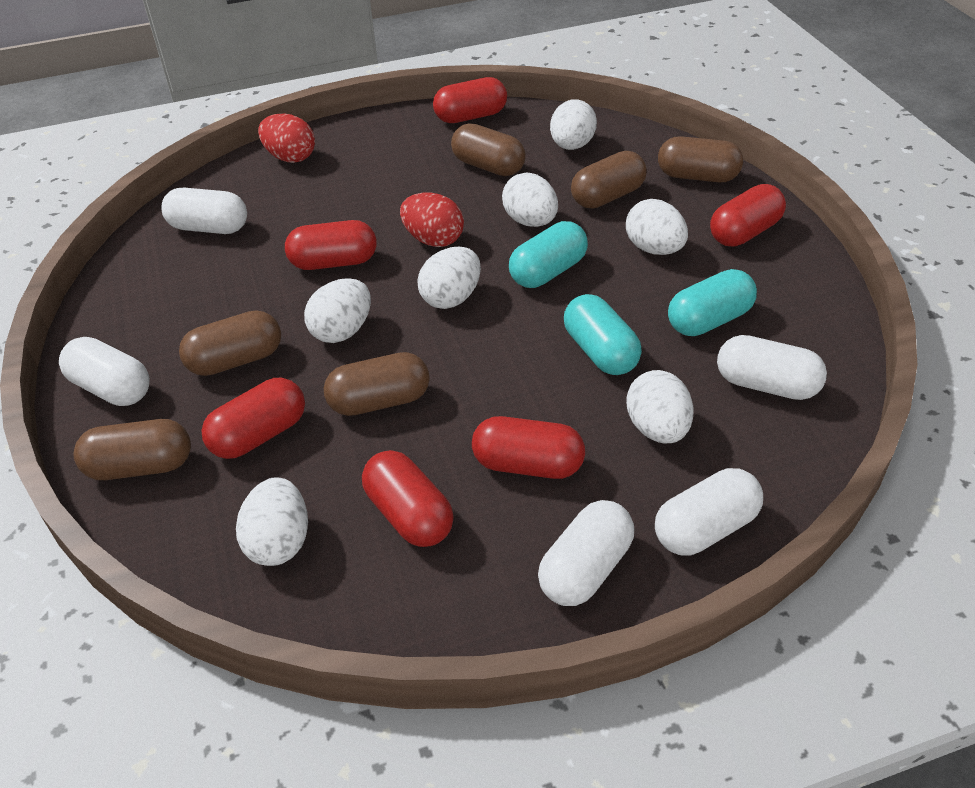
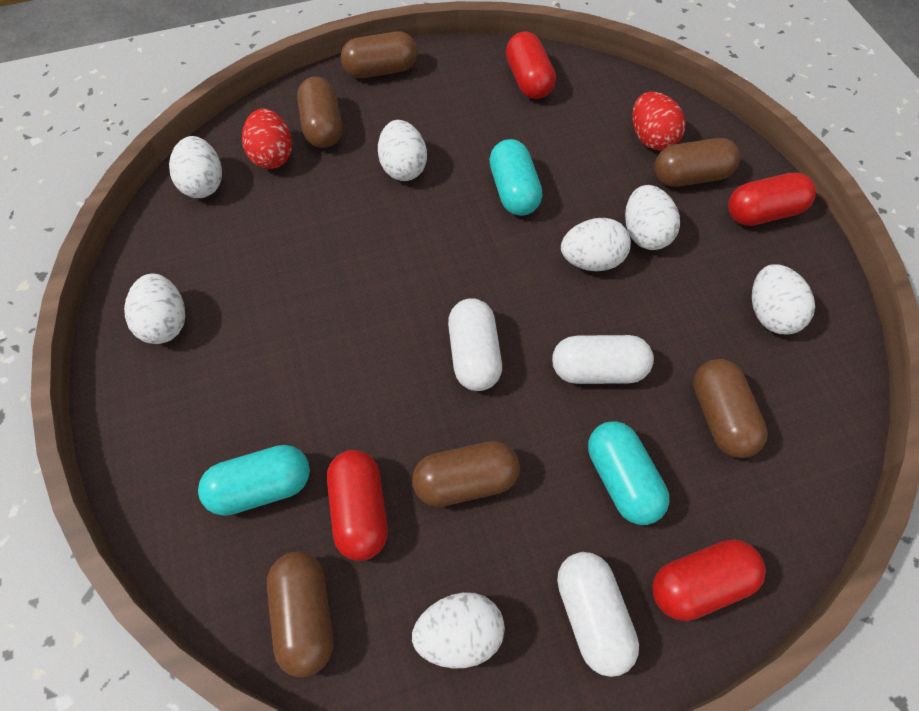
red capsule: 6 -> 4
white capsule: 5 -> 3

